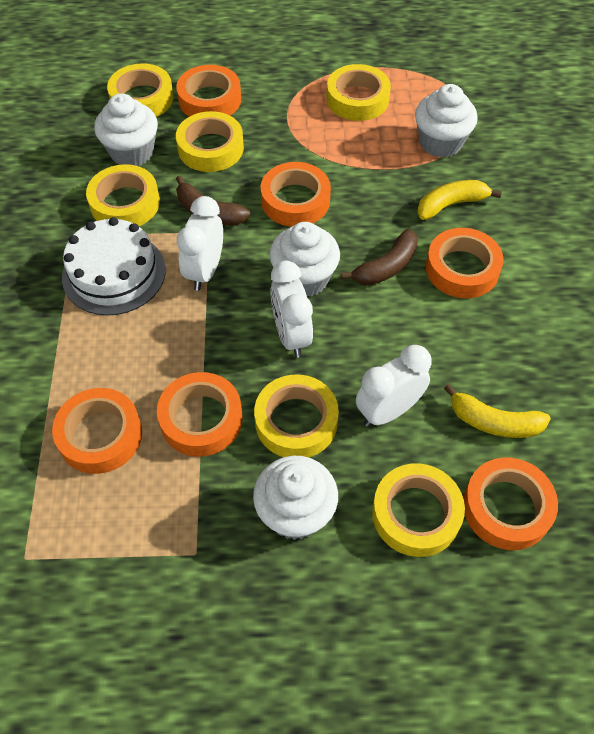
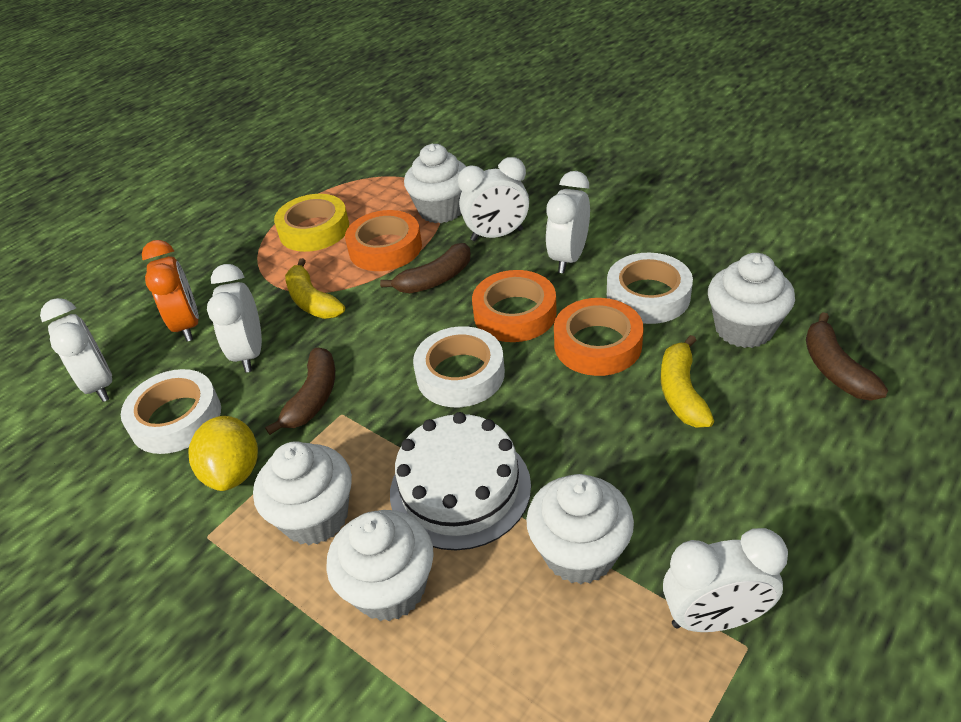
brown banana: 2 -> 3
orange clock: 0 -> 1
orange tape: 6 -> 3
white clock: 3 -> 5
white cupcake: 4 -> 5
white tape: 0 -> 3
yellow lemon: 0 -> 1
yellow tape: 6 -> 1

